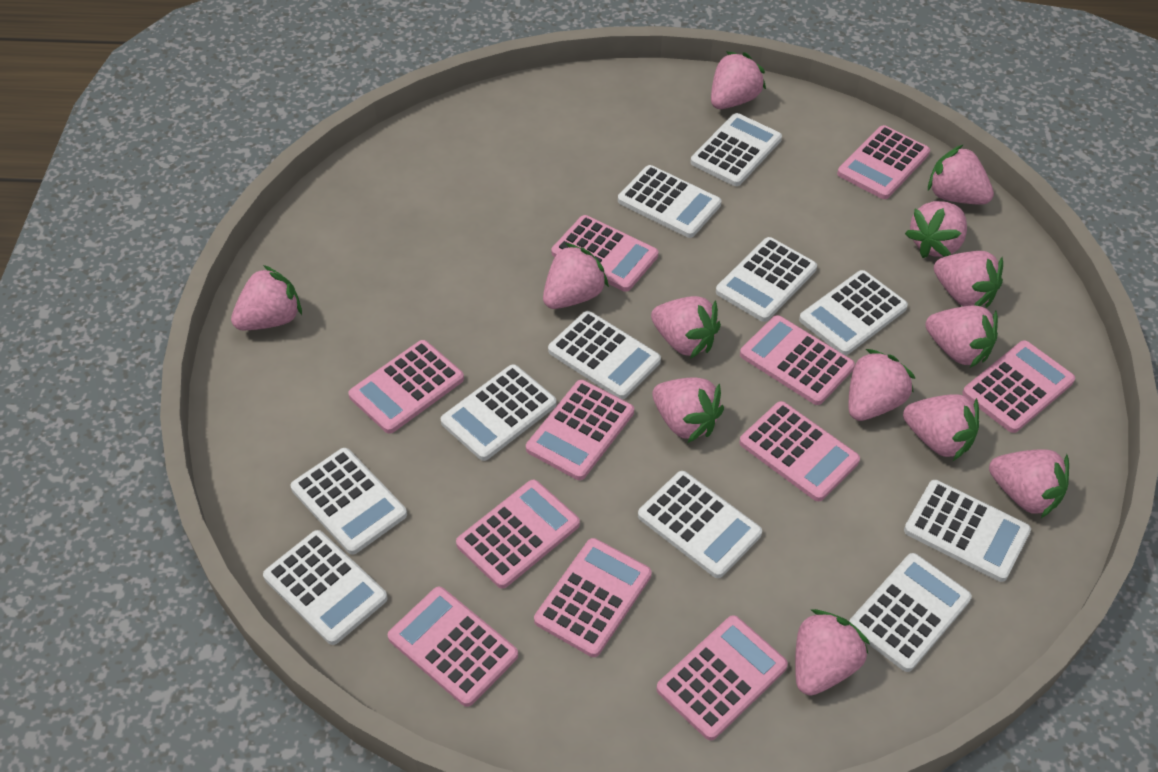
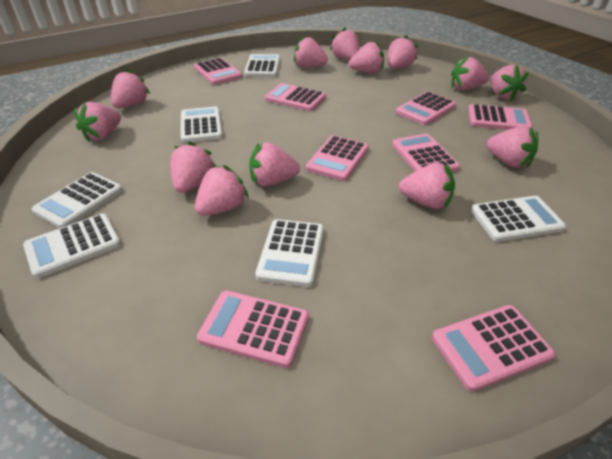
pink calculator: 11 -> 8
white calculator: 11 -> 6

